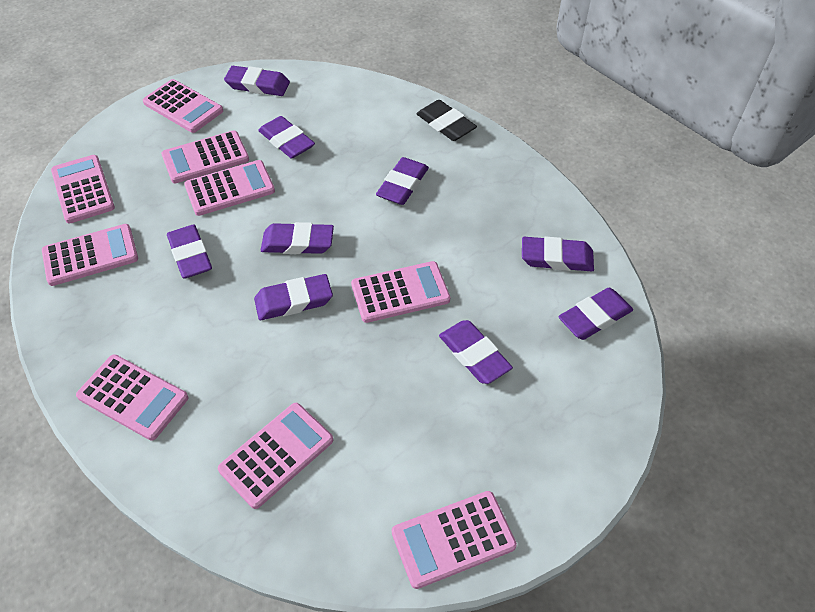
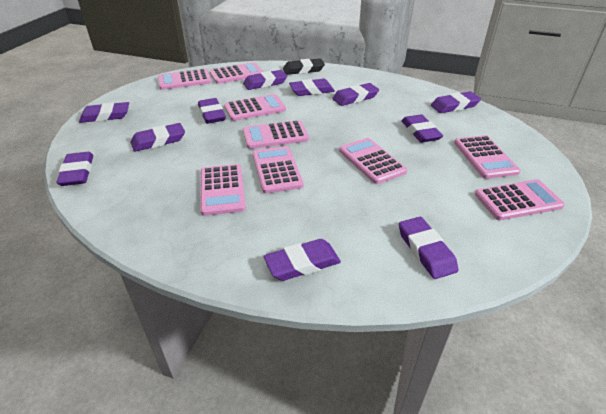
purple eraser: 9 -> 11

